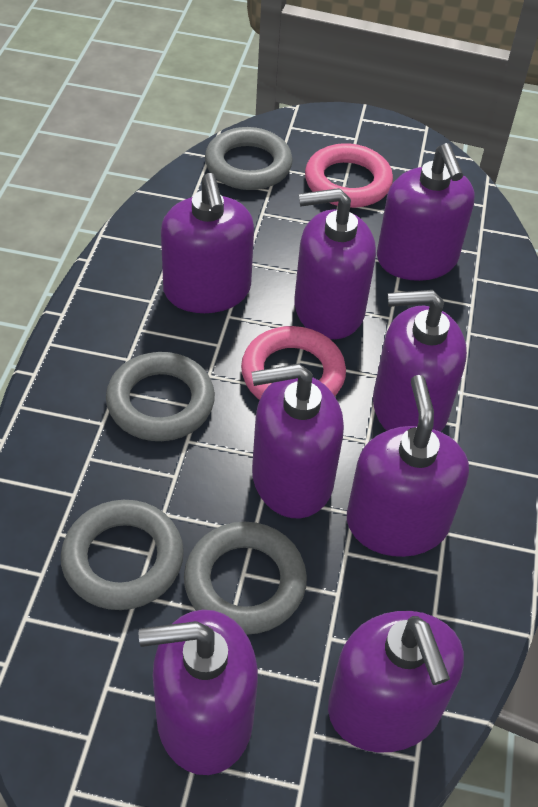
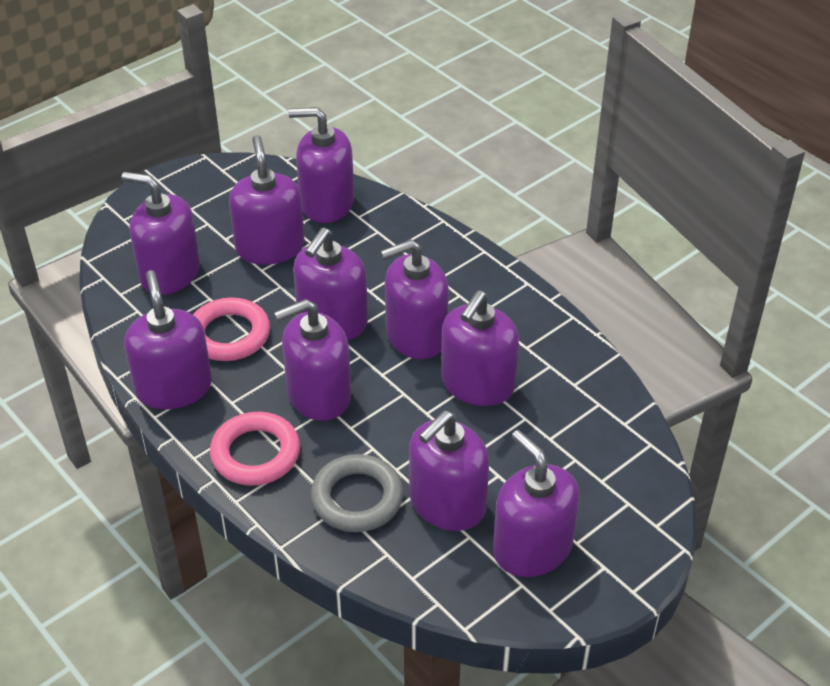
grey ring: 4 -> 1
purple soap dispenser: 8 -> 10

